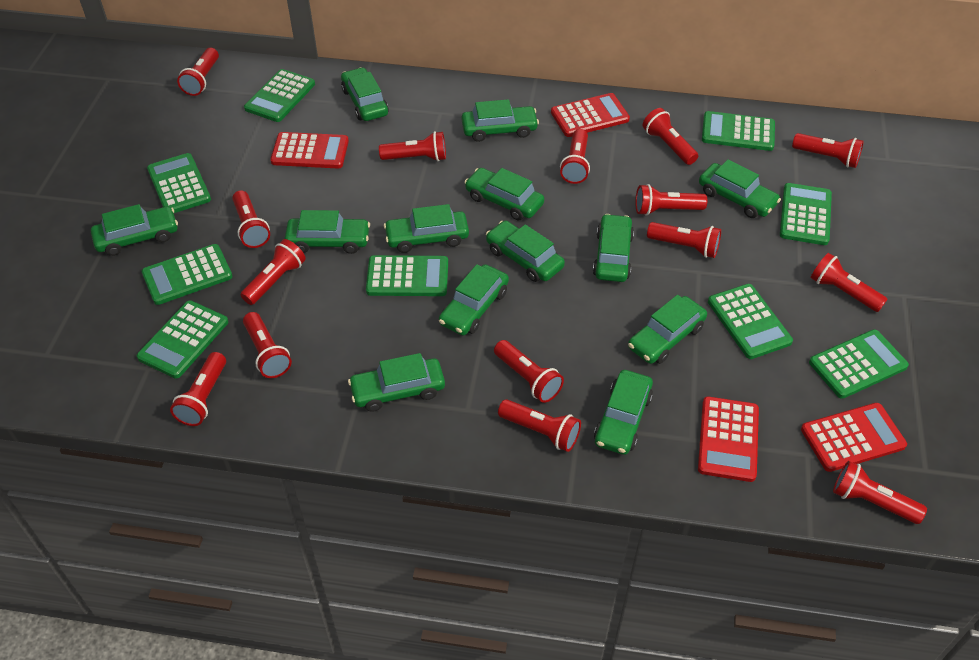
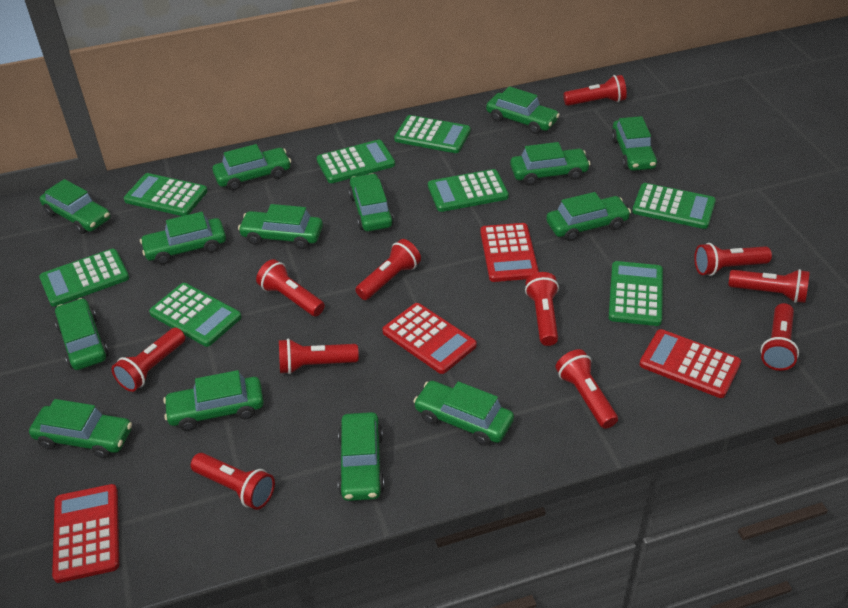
green calculator: 9 -> 8
green car: 13 -> 14
red flashlight: 15 -> 11

